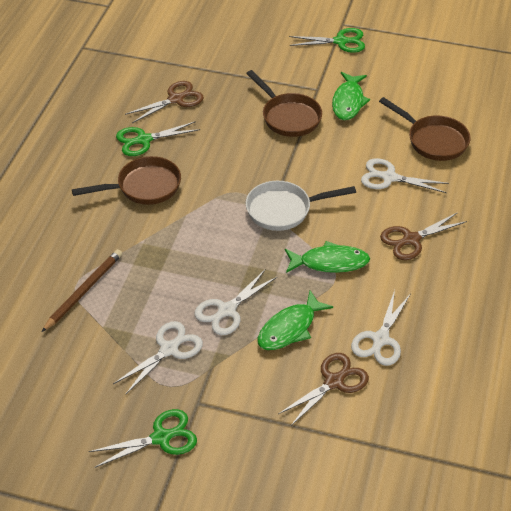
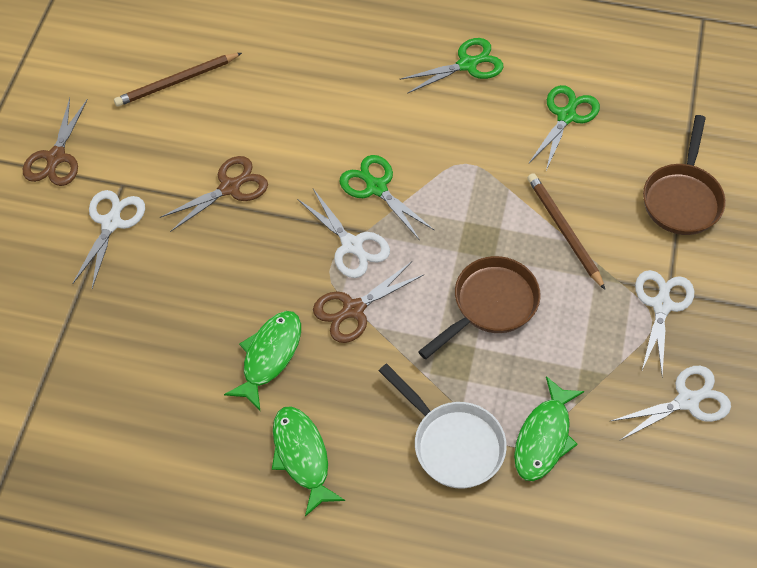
brown pan: 3 -> 2
brown pencil: 1 -> 2

